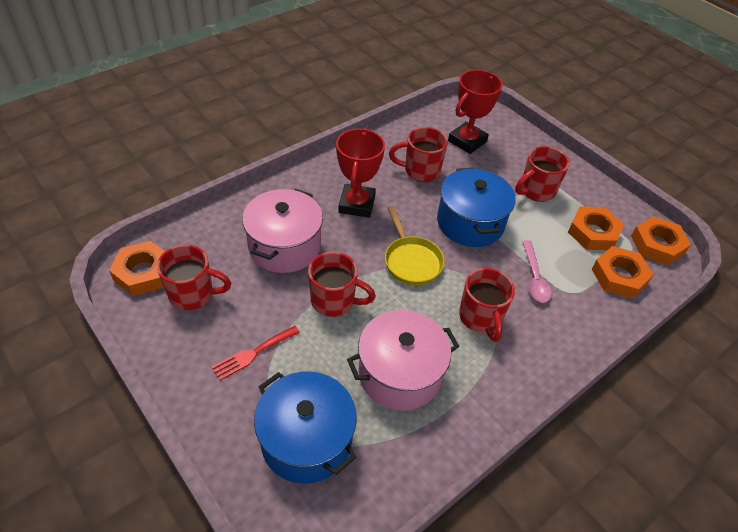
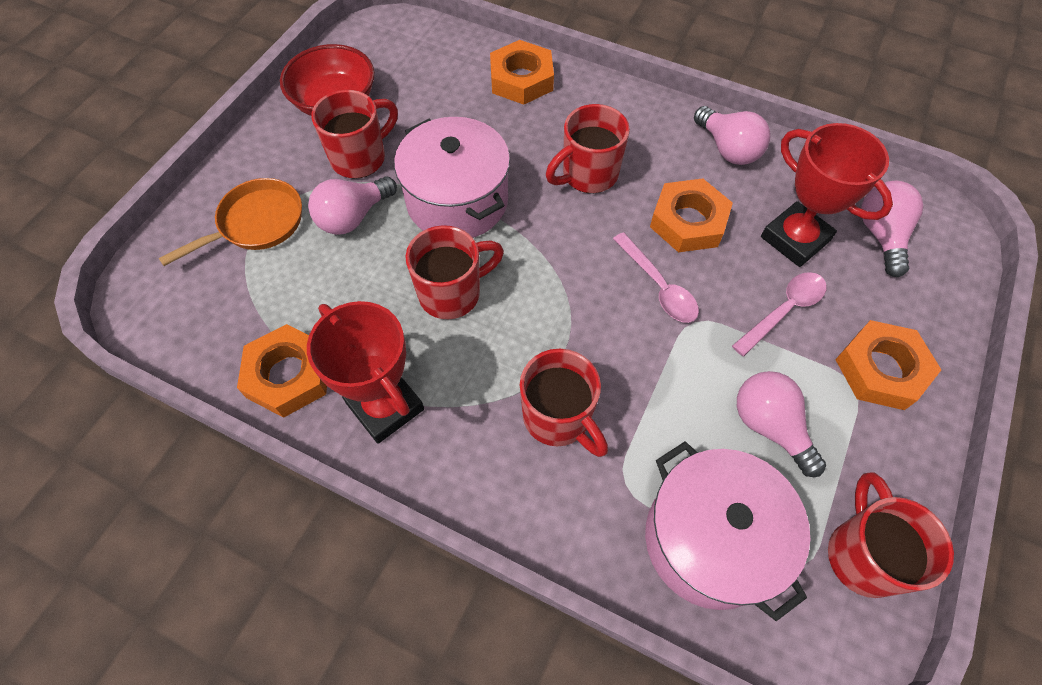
blue pot: 2 -> 0
orange pan: 0 -> 1
pink light bulb: 0 -> 4
pink spoon: 1 -> 2
red bowl: 0 -> 1
red fork: 1 -> 0
yellow pan: 1 -> 0

